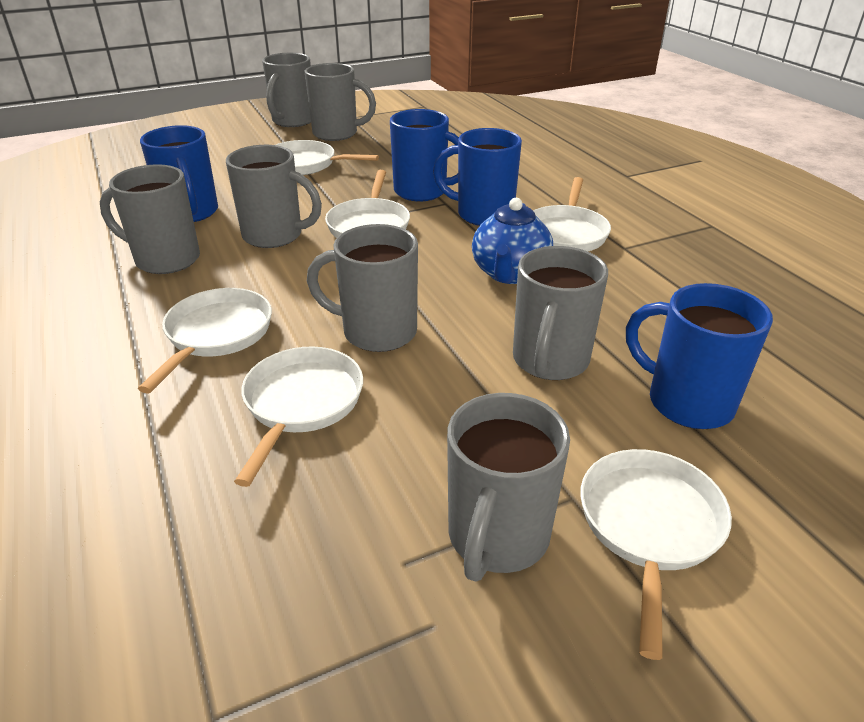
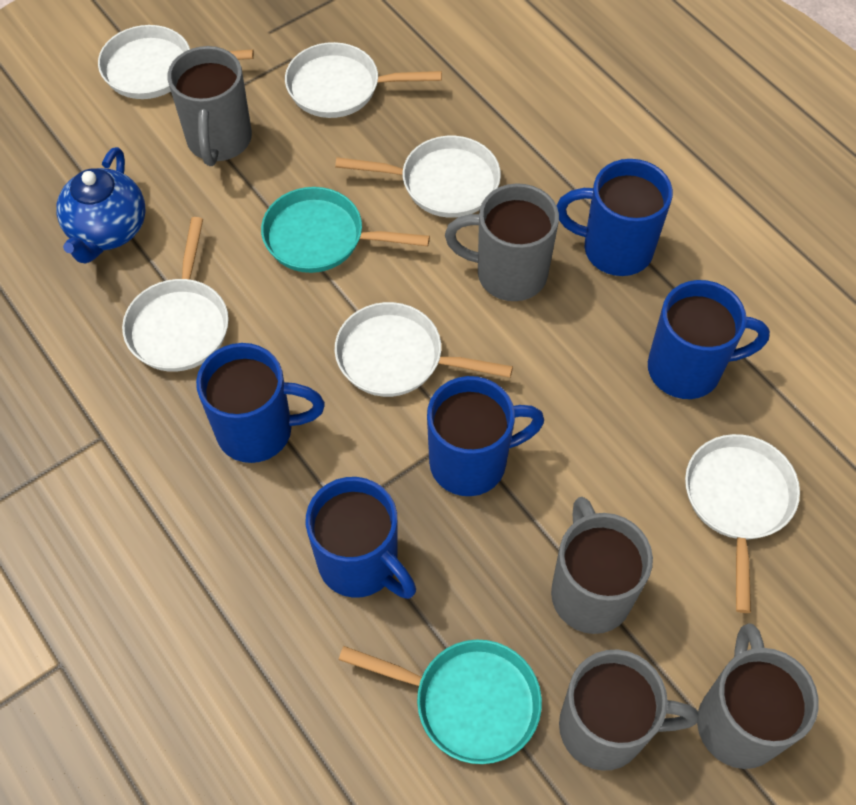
blue mug: 4 -> 5
grey mug: 7 -> 5
turquoise pan: 0 -> 2

